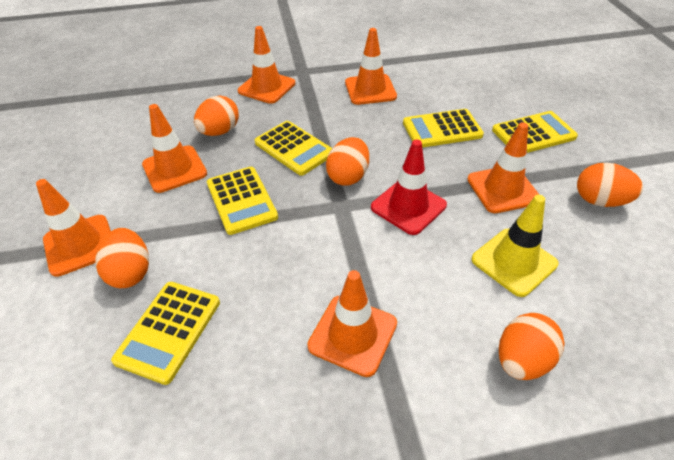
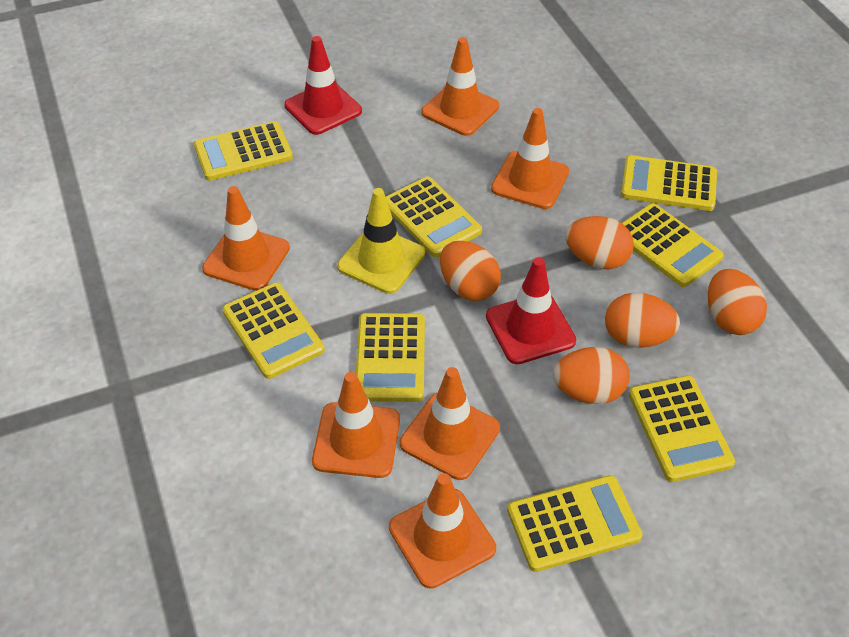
red traffic cone: 1 -> 2
yellow calculator: 5 -> 8

